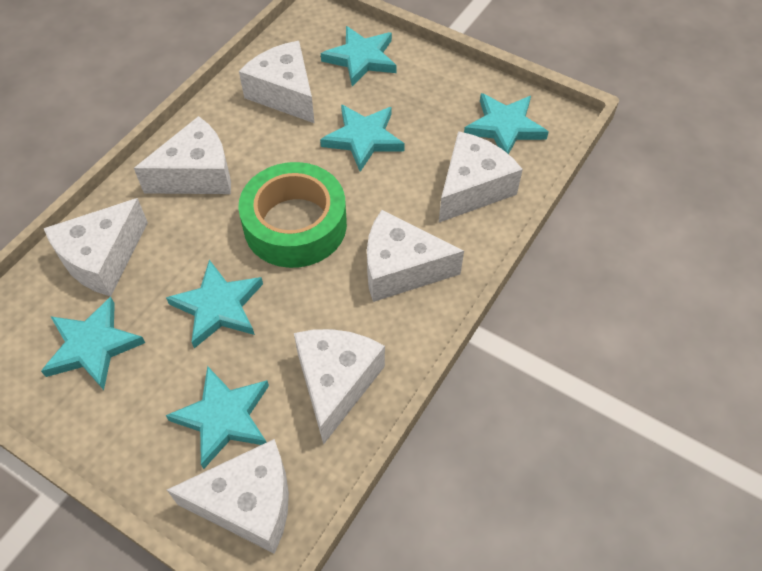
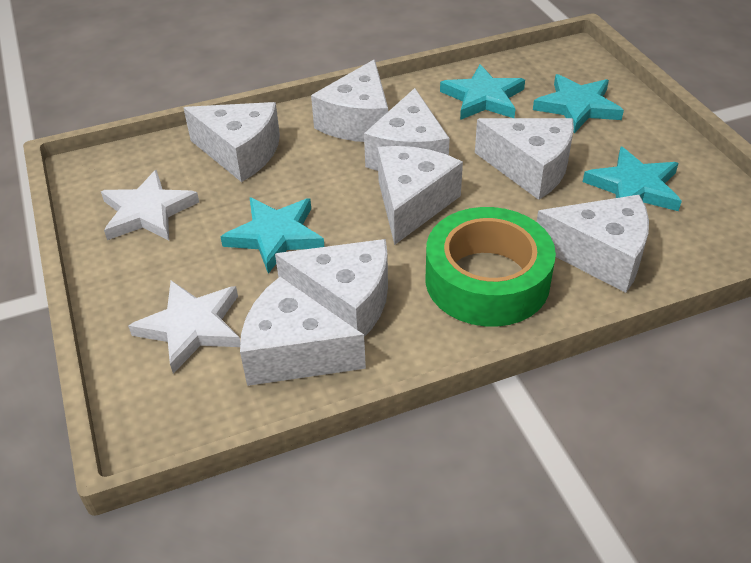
turquoise star: 6 -> 4
white cheese: 7 -> 8
white star: 0 -> 2

